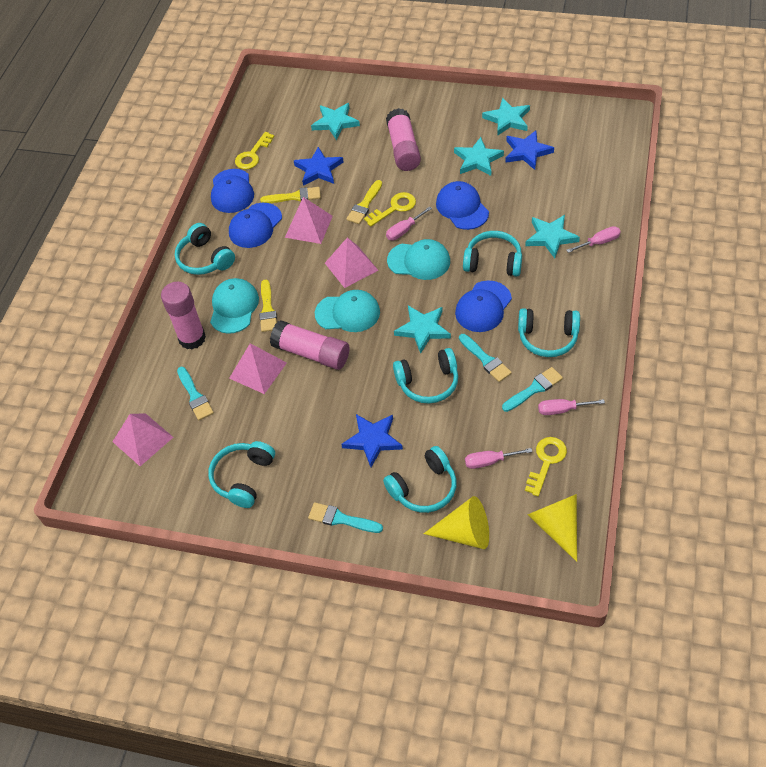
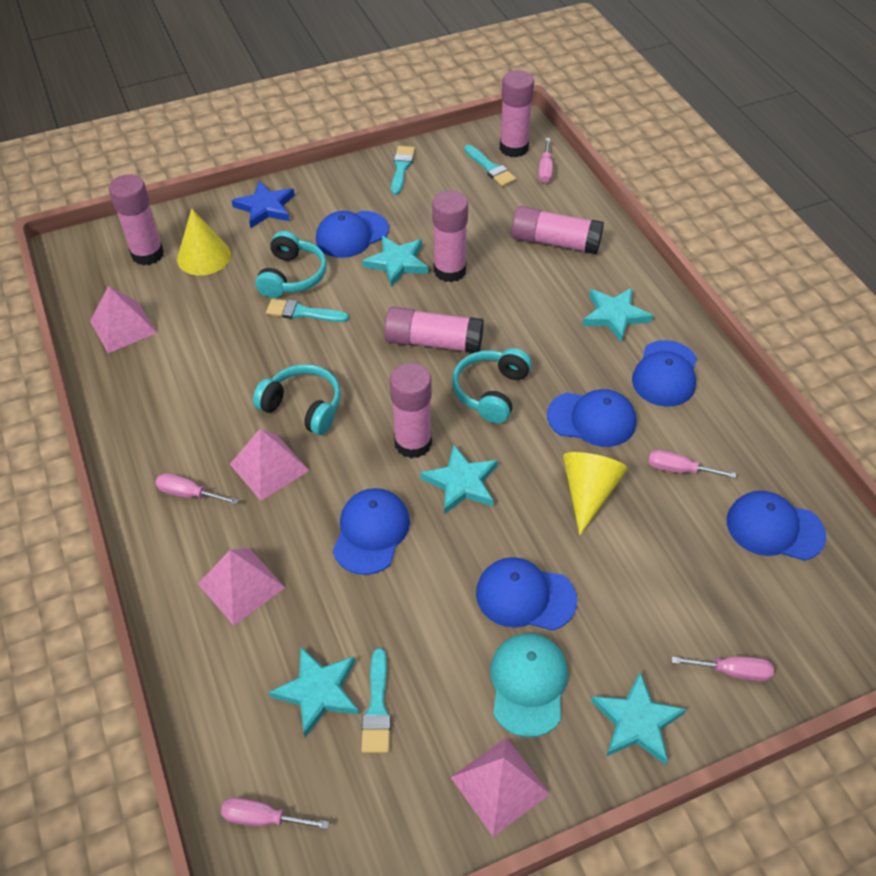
blue cap: 4 -> 6
blue star: 3 -> 1
pink glue stick: 3 -> 6
pink screwdriver: 4 -> 5
turquoise cap: 3 -> 1
turquoise headphones: 6 -> 3
yellow brush: 3 -> 0
yellow key: 3 -> 0

